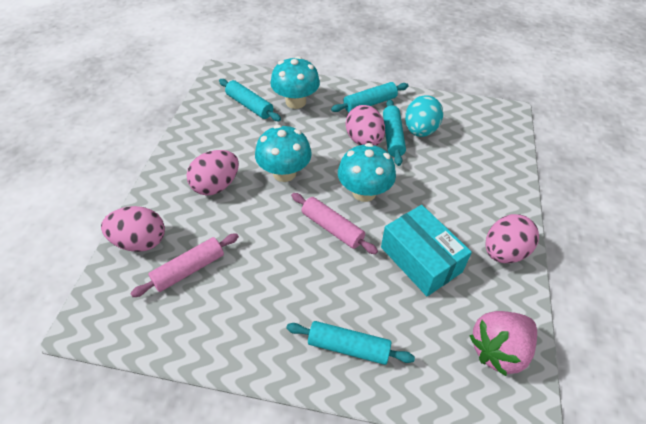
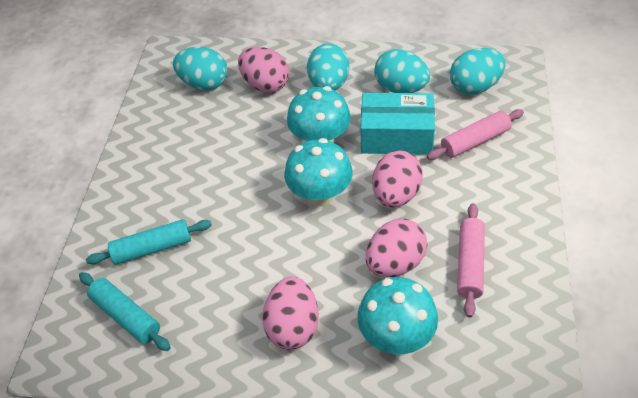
pink strawberry: 1 -> 0
turquoise egg: 1 -> 4
turquoise rolling pin: 4 -> 2

